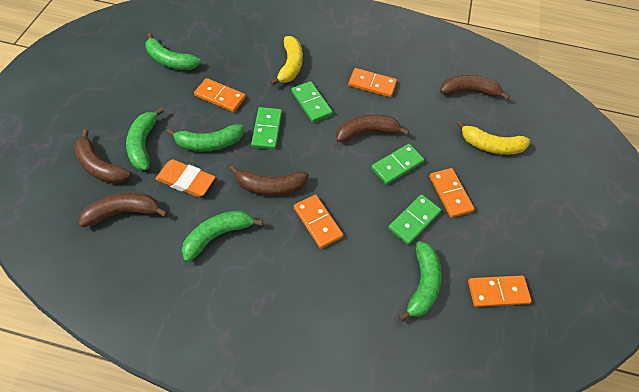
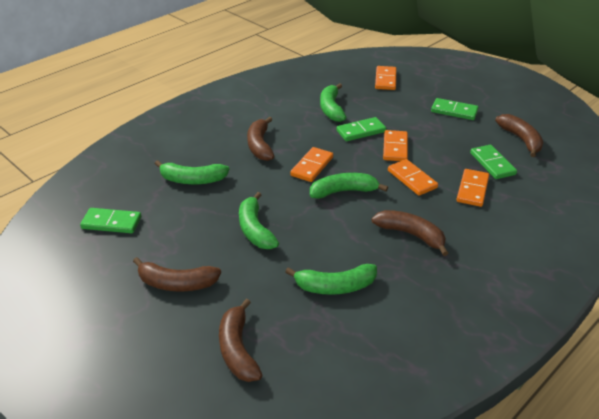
orange eraser: 1 -> 0
yellow banana: 2 -> 0

